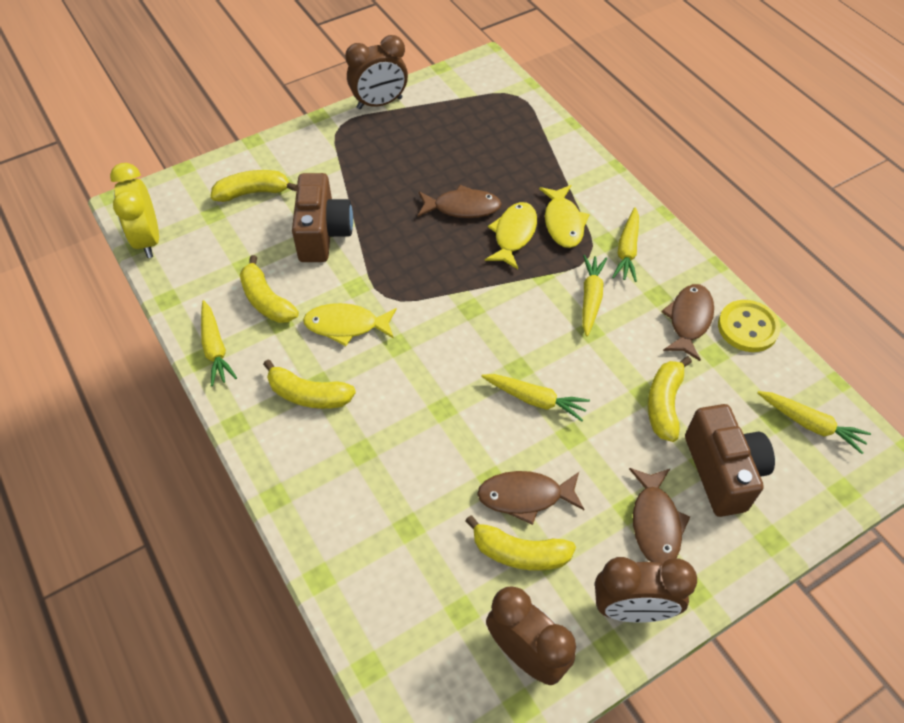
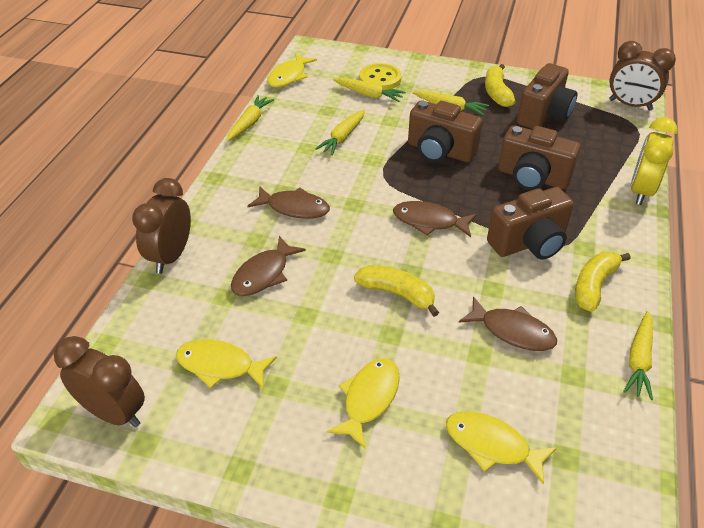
brown camera: 2 -> 4
yellow banana: 5 -> 3
yellow fish: 3 -> 4

